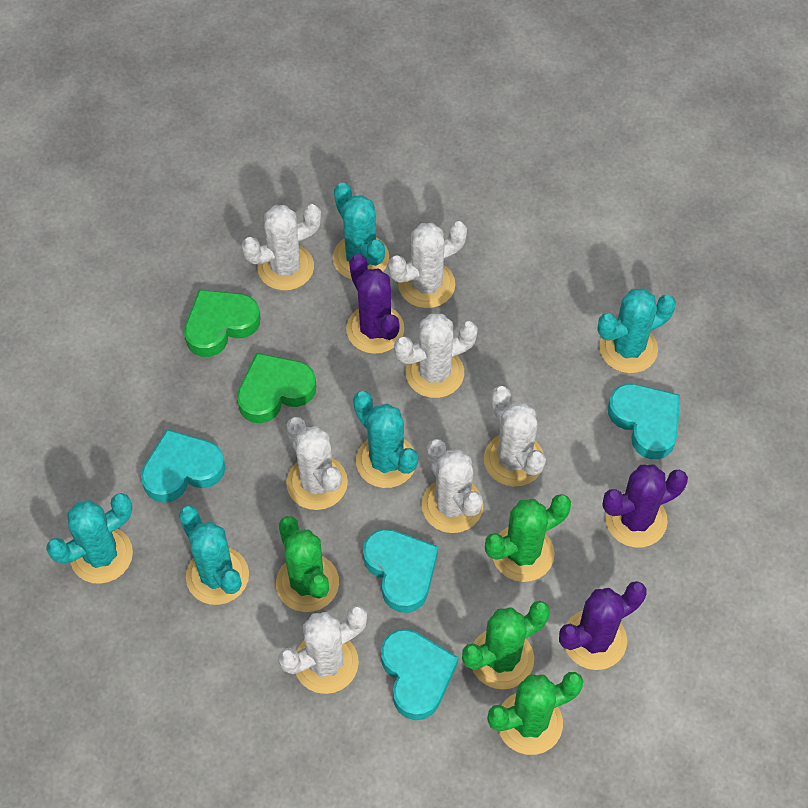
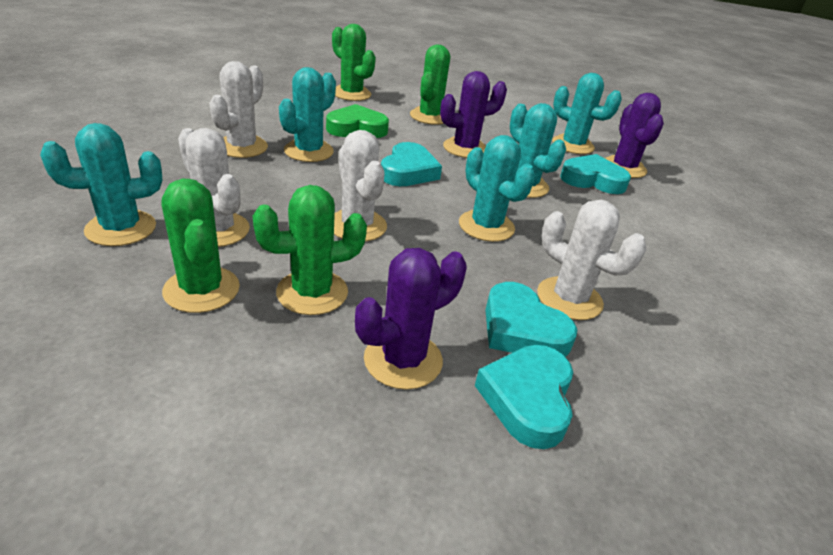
green heart: 2 -> 1
white cactus: 7 -> 4

